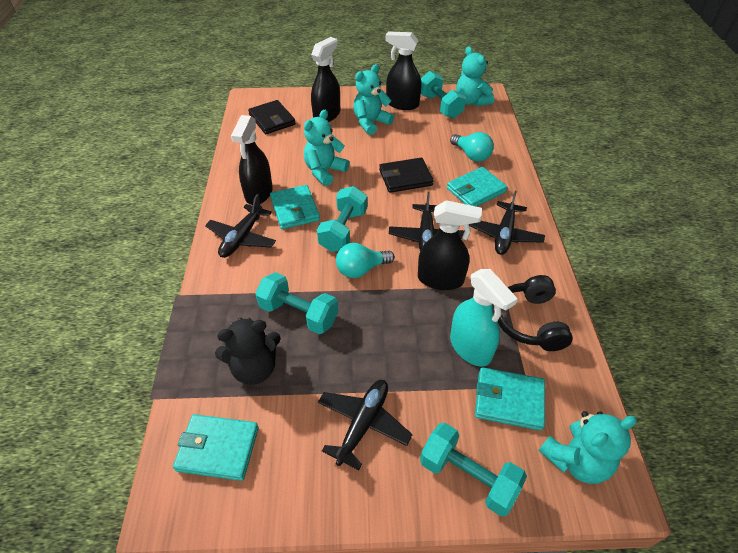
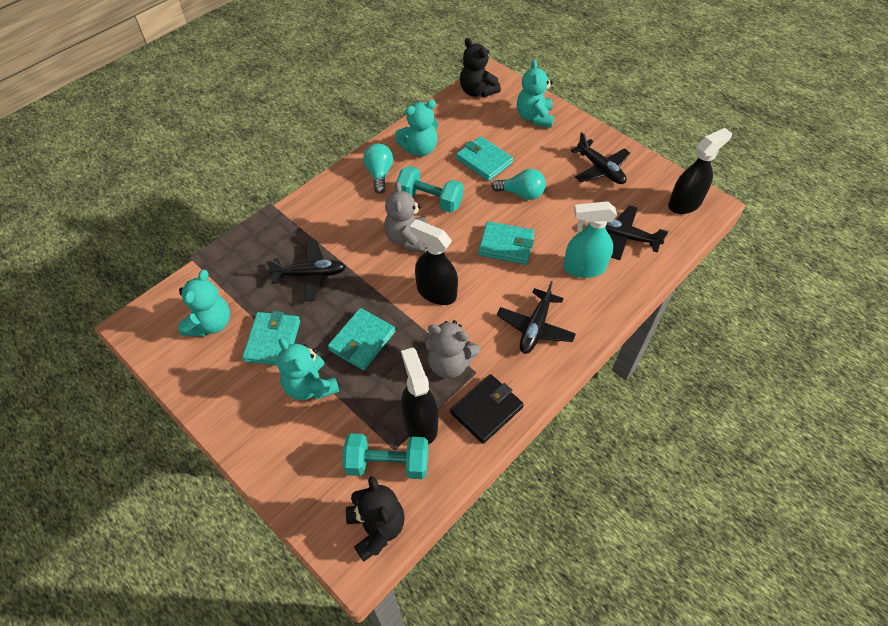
black headphones: 1 -> 0
black spray bottle: 4 -> 3
black teddy bear: 1 -> 2
black wallet: 2 -> 1
grey teddy bear: 0 -> 2
turquoise dumbbell: 4 -> 2

